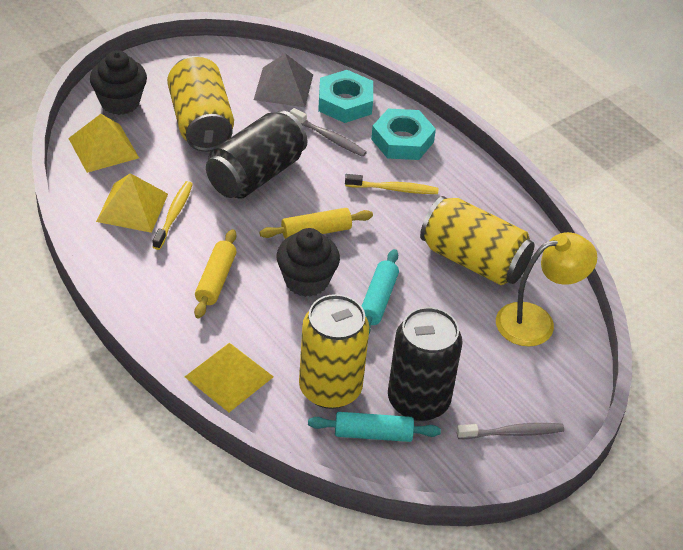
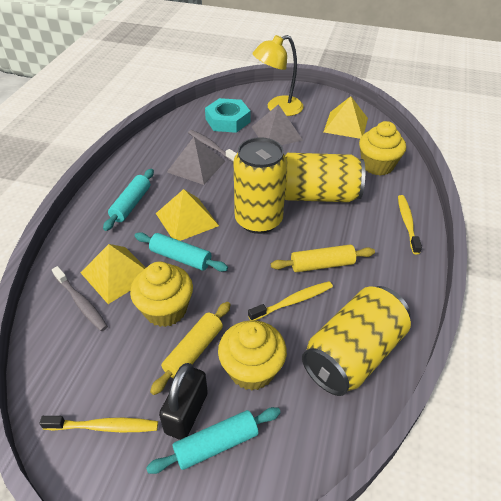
black can: 2 -> 0
black cupcake: 2 -> 0
black padlock: 0 -> 1
grey pyramid: 1 -> 2
turquoise nut: 2 -> 1
turquoise rolling pin: 2 -> 3
yellow cupcake: 0 -> 3
yellow toothbrush: 2 -> 3

